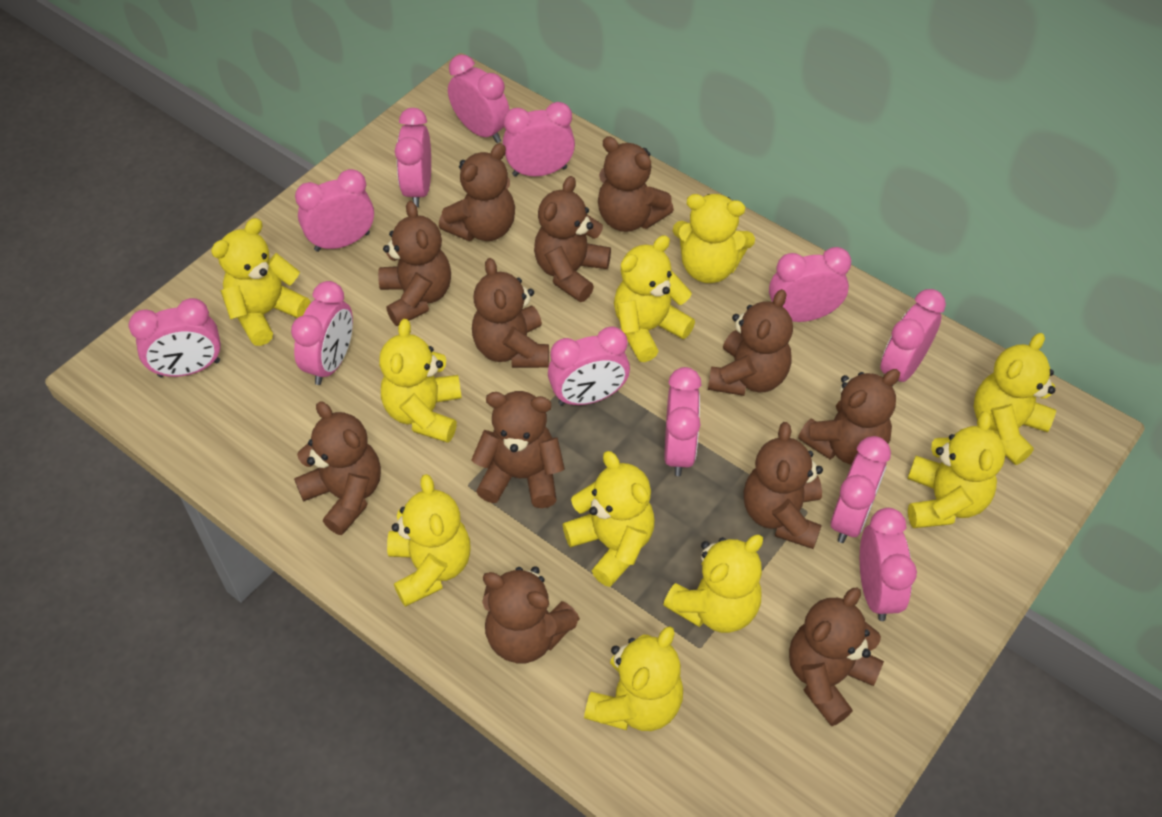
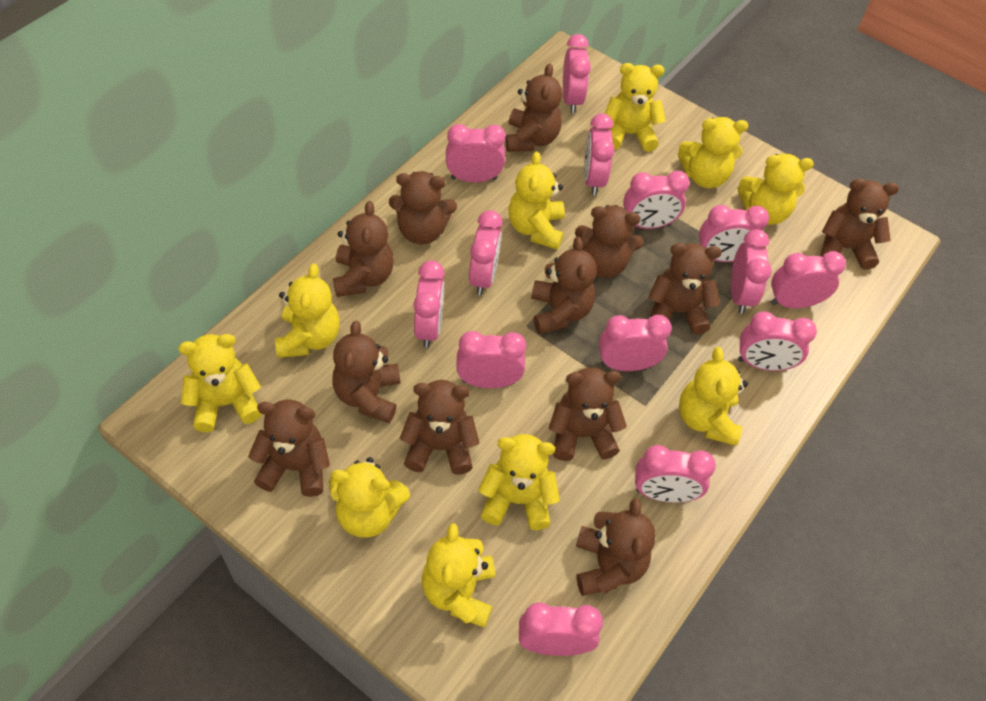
pink clock: 12 -> 14

